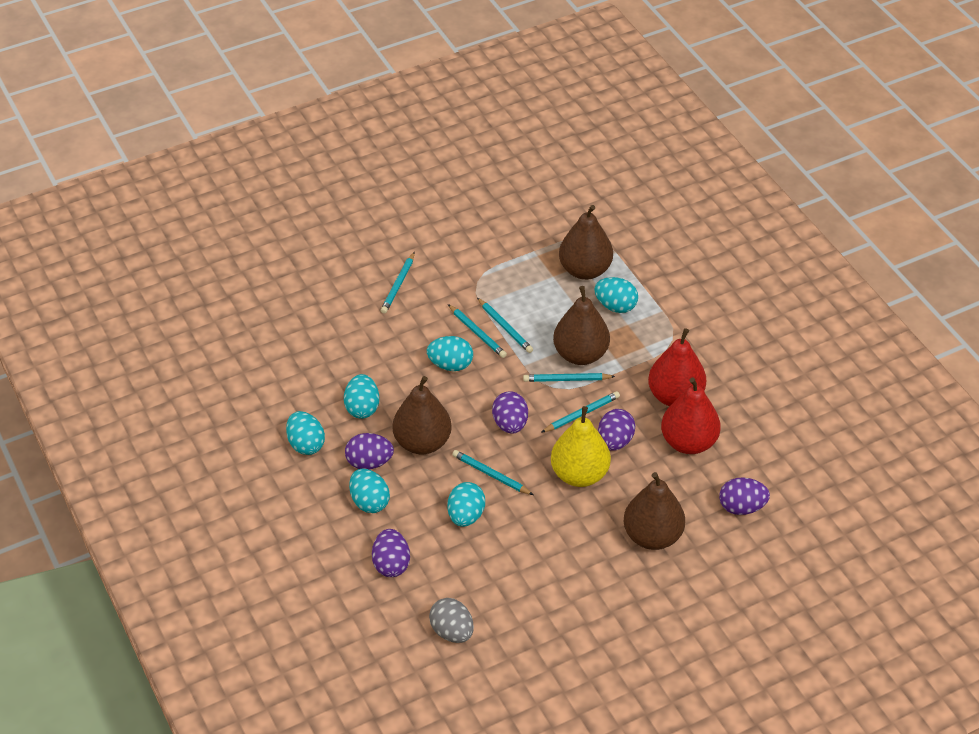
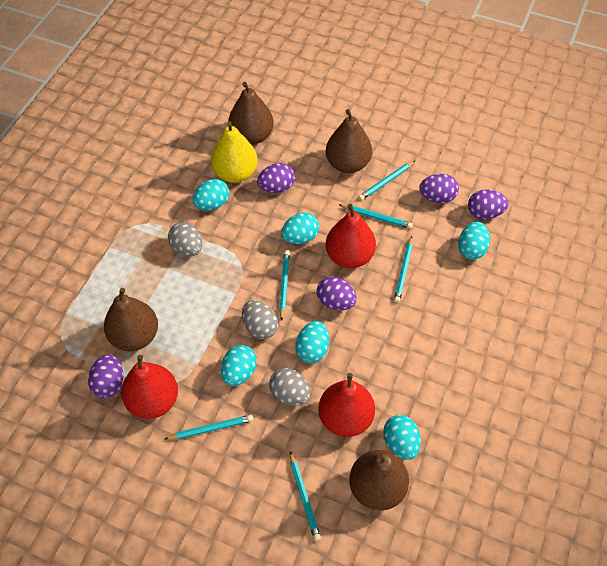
grey egg: 1 -> 3
red pear: 2 -> 3

